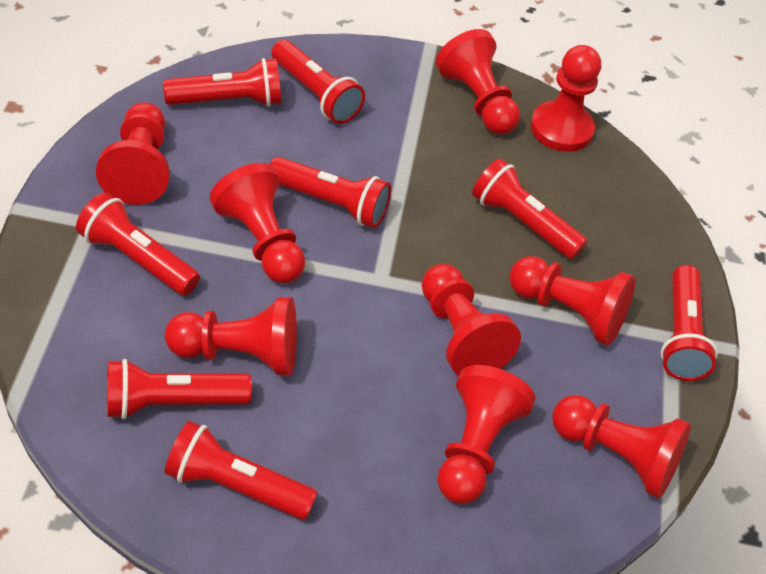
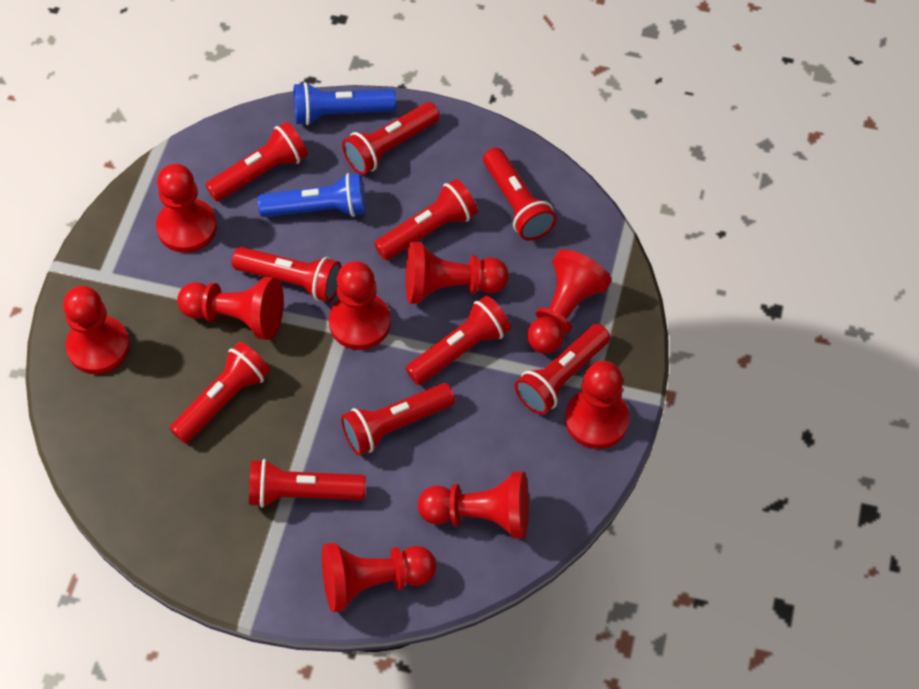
blue flashlight: 0 -> 2
red flashlight: 8 -> 10

